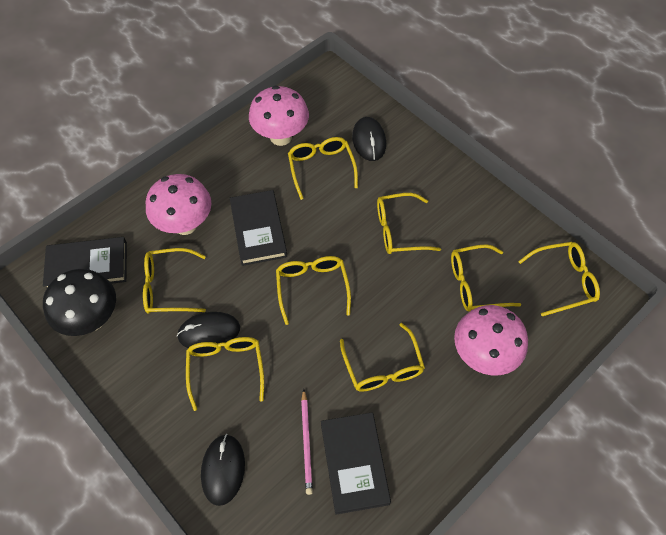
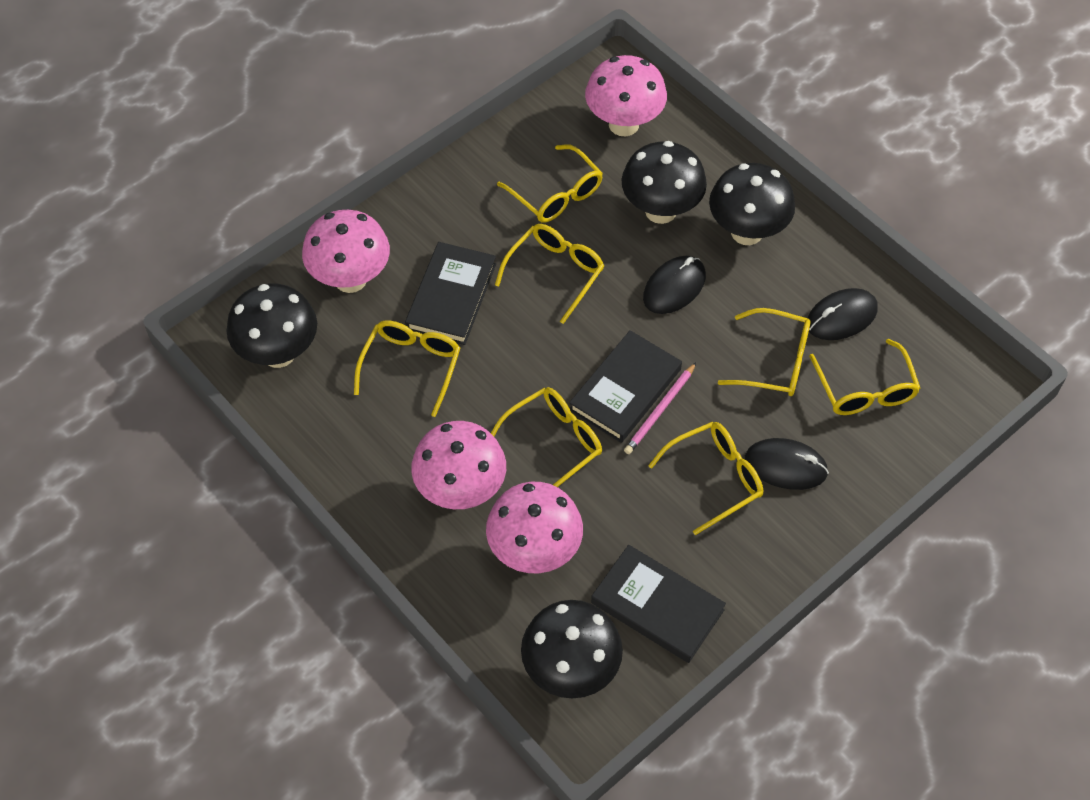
black mushroom: 1 -> 4
pink mushroom: 3 -> 4
yellow glasses: 8 -> 7

